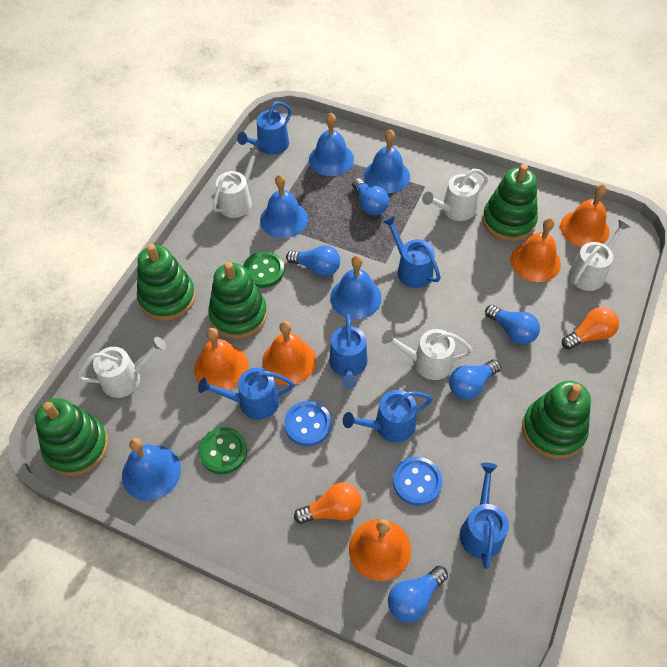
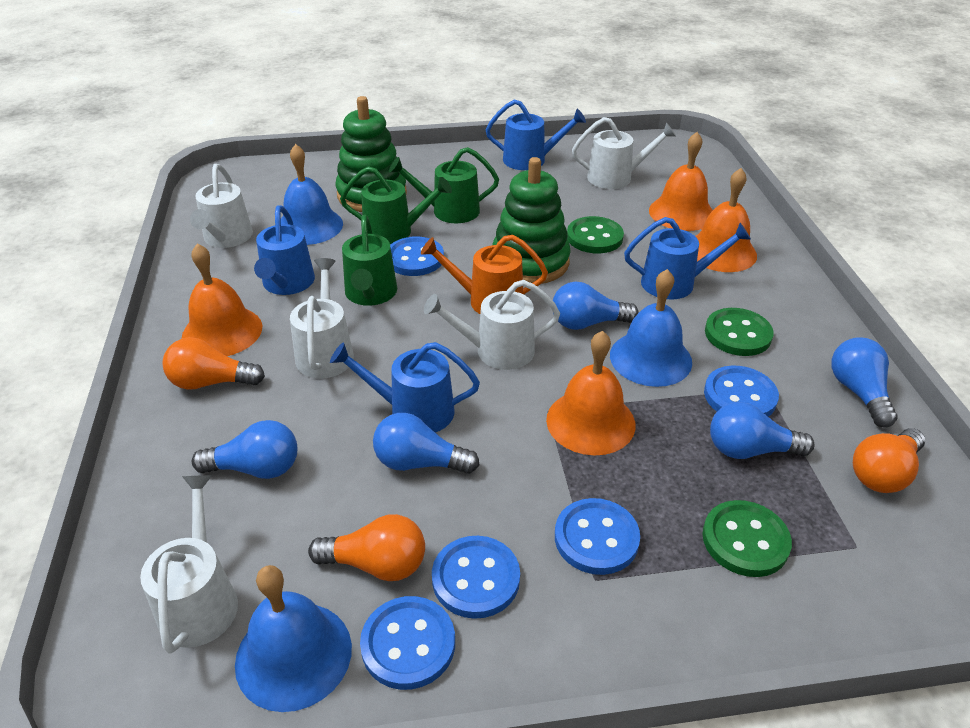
blue bell: 5 -> 3
blue button: 2 -> 5
blue watering can: 6 -> 4
green button: 2 -> 3
green stacking toy: 5 -> 2
green watering can: 0 -> 3
orange bell: 5 -> 4
orange light bulb: 2 -> 3
orange watering can: 0 -> 1

